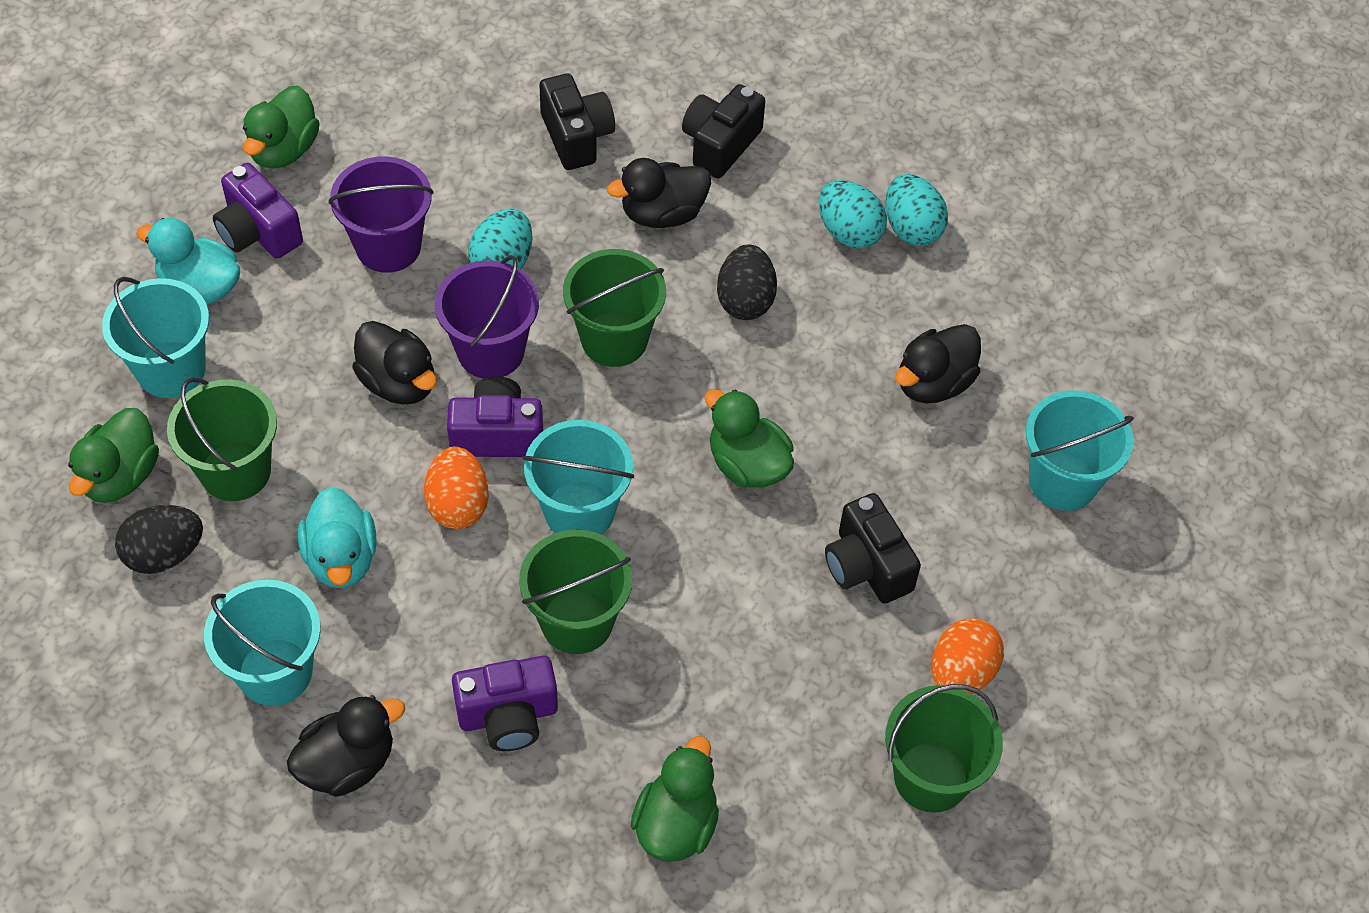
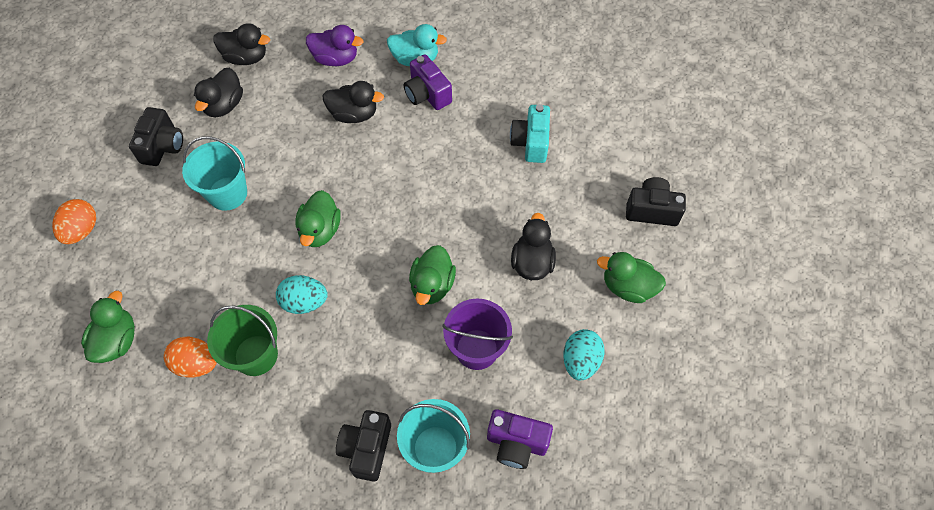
black egg: 2 -> 0
green bucket: 4 -> 1
purple bucket: 2 -> 1
purple camera: 3 -> 2
purple duck: 0 -> 1
turquoise bucket: 4 -> 2
turquoise camera: 0 -> 1
turquoise duck: 2 -> 1
turquoise egg: 3 -> 2

